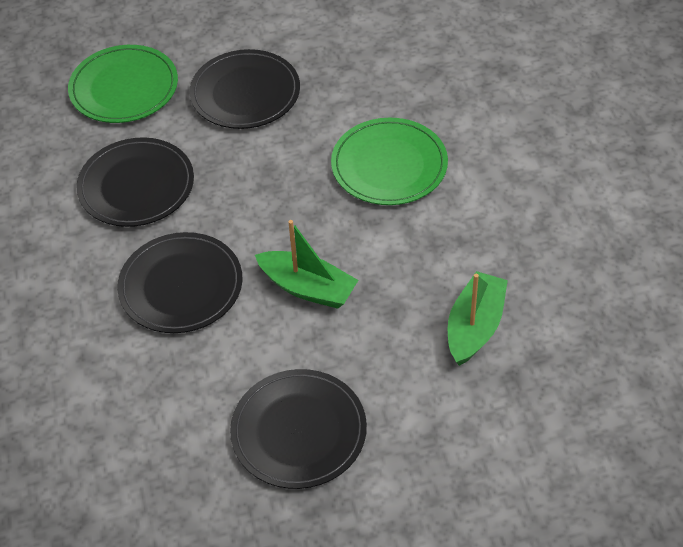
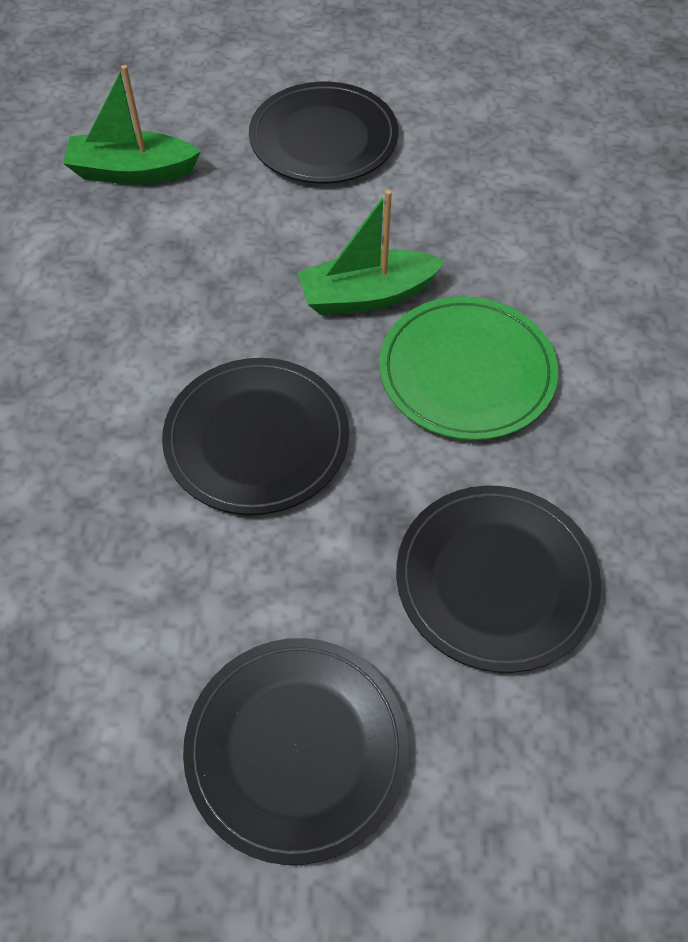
green plate: 2 -> 1

